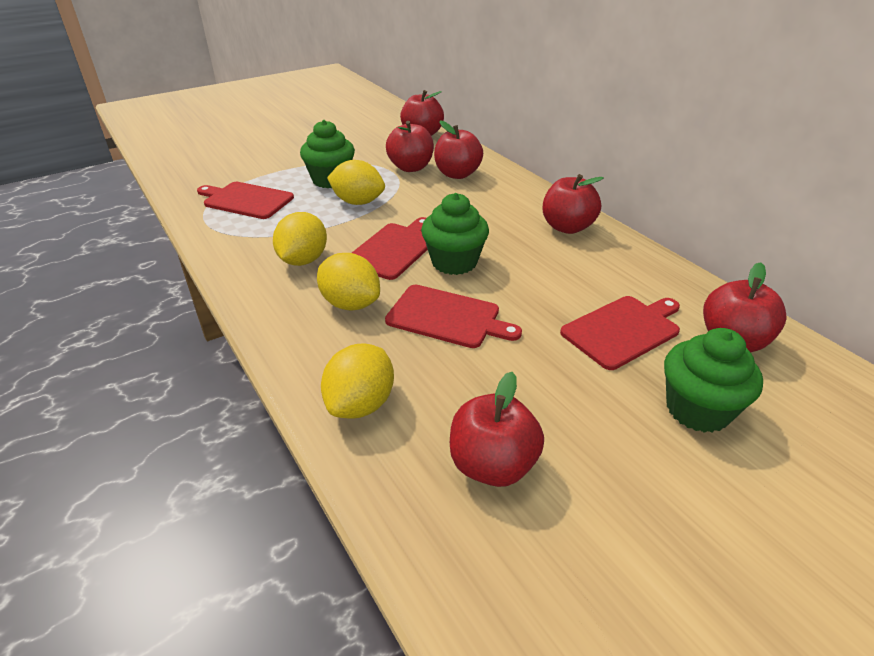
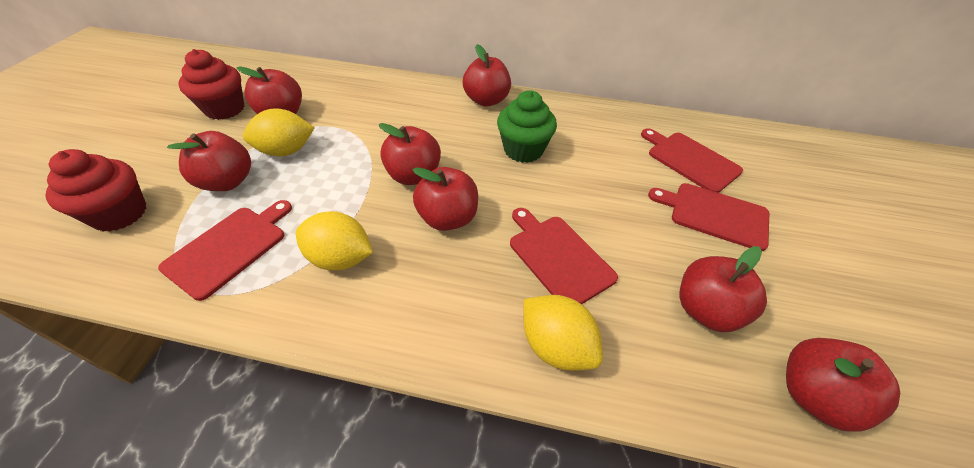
green cupcake: 3 -> 1
red apple: 6 -> 7
red cupcake: 0 -> 2
yellow lemon: 4 -> 3

